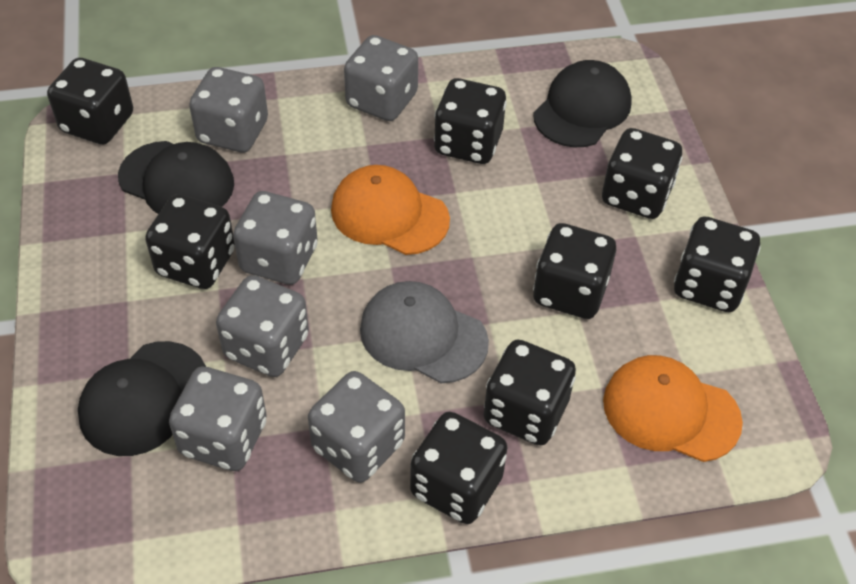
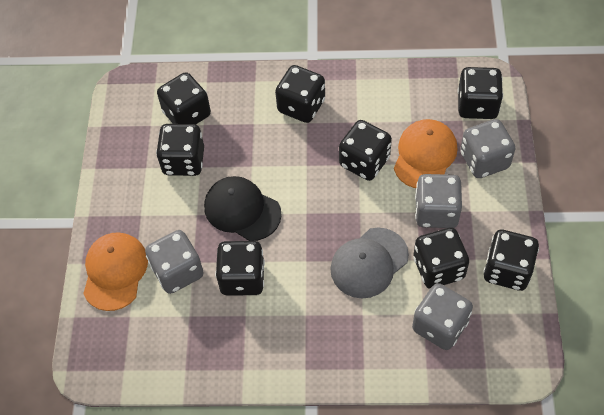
black cap: 3 -> 1
grey dice: 6 -> 4

